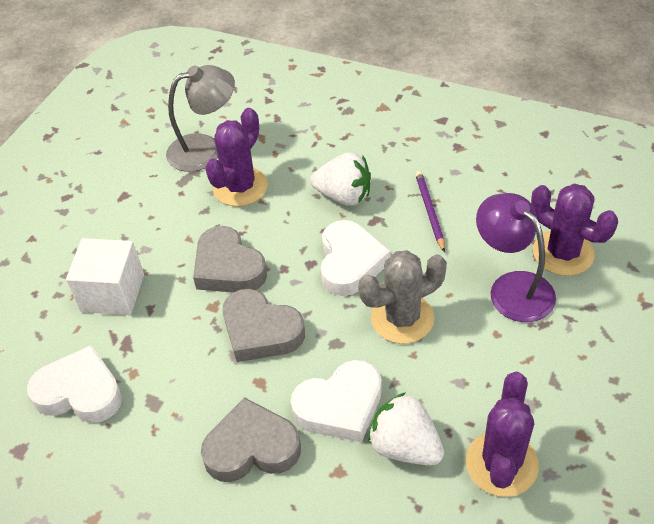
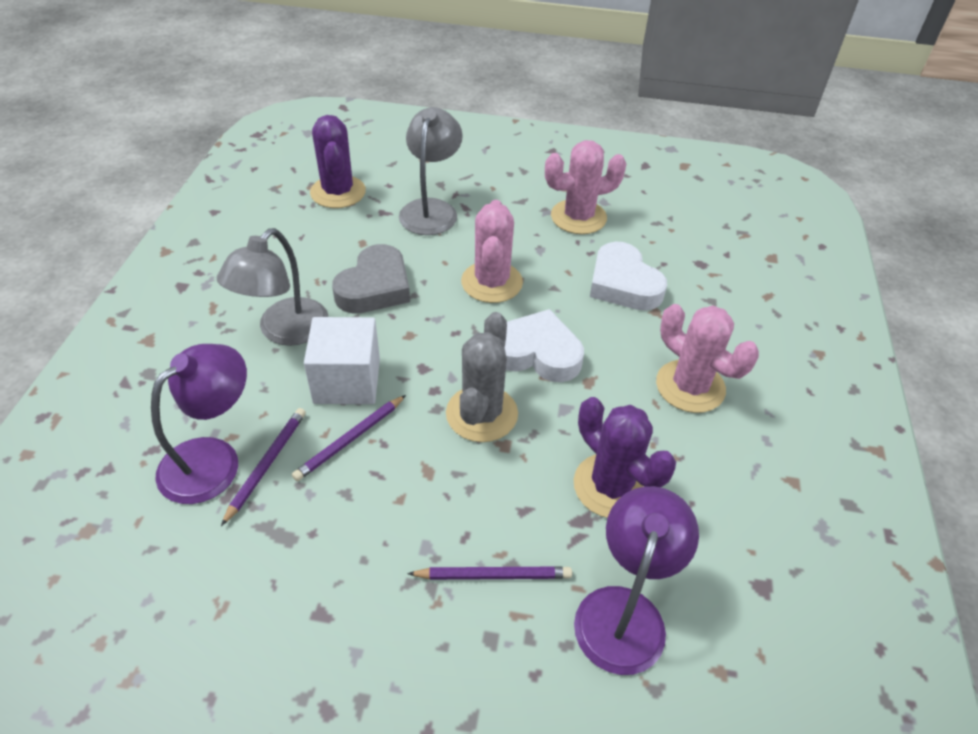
grey heart: 3 -> 1
grey lamp: 1 -> 2
pink cactus: 0 -> 3
purple cactus: 3 -> 2
purple lamp: 1 -> 2
purple pencil: 1 -> 3
white heart: 3 -> 2
white strawberry: 2 -> 0

